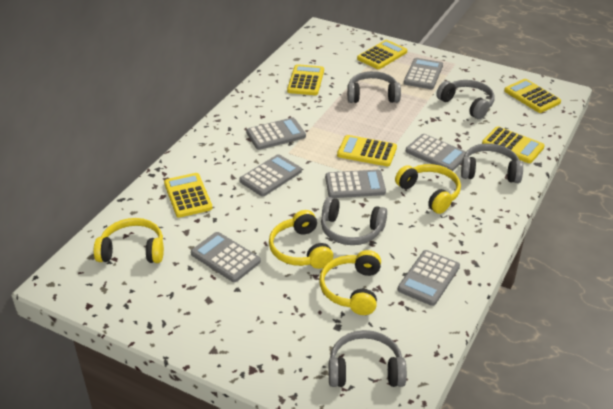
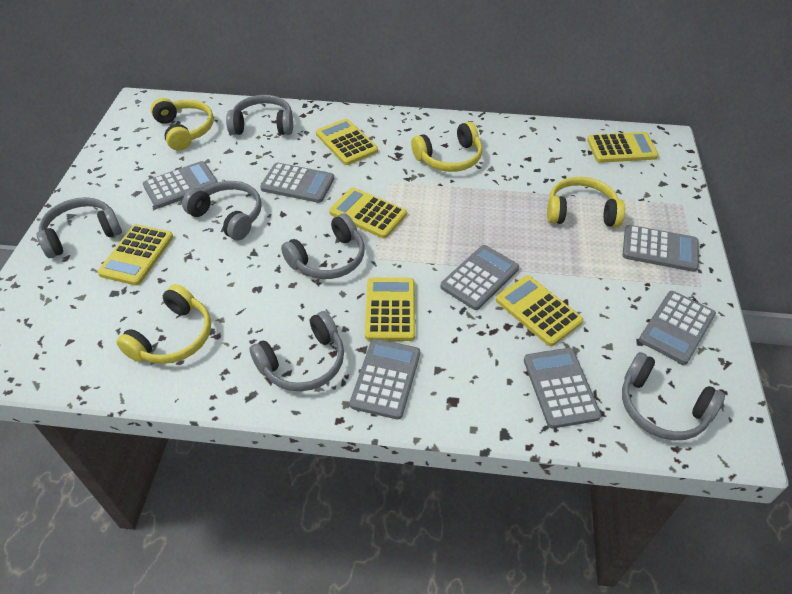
grey headphones: 5 -> 6

